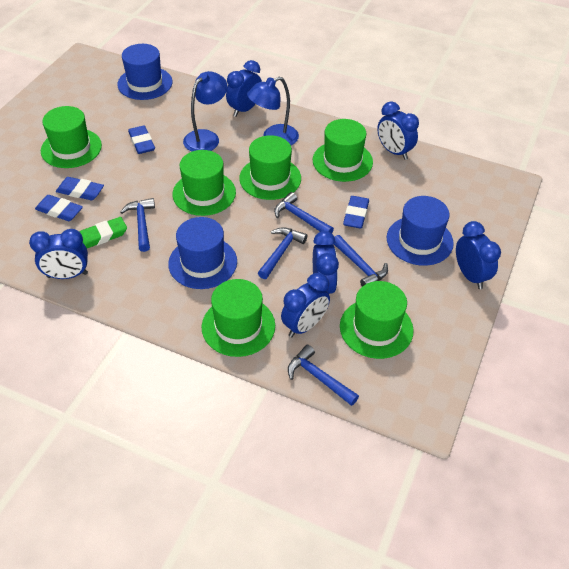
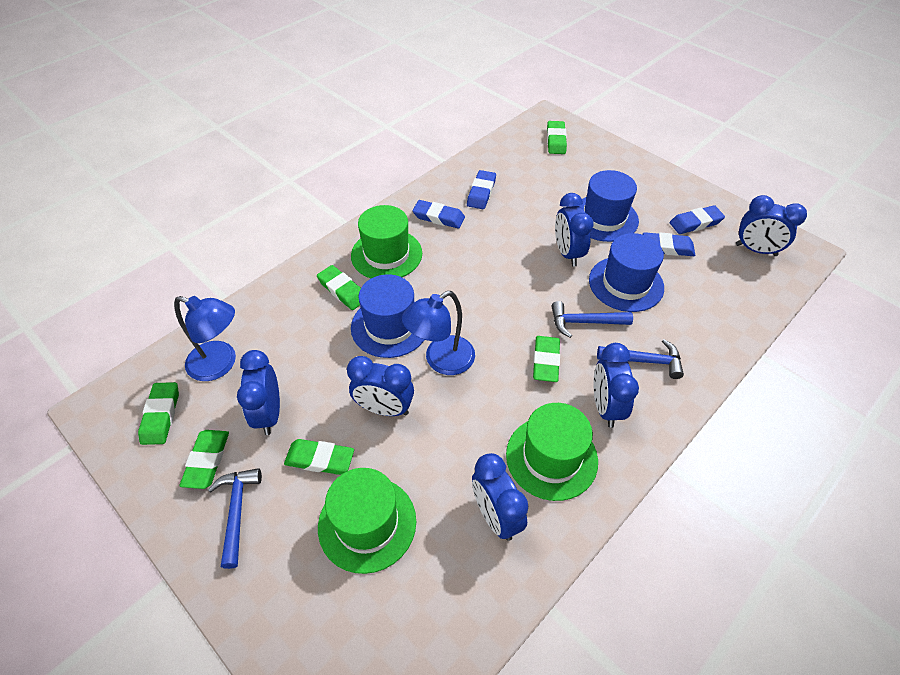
blue hammer: 5 -> 3
green eraser: 1 -> 6
green hat: 6 -> 3

